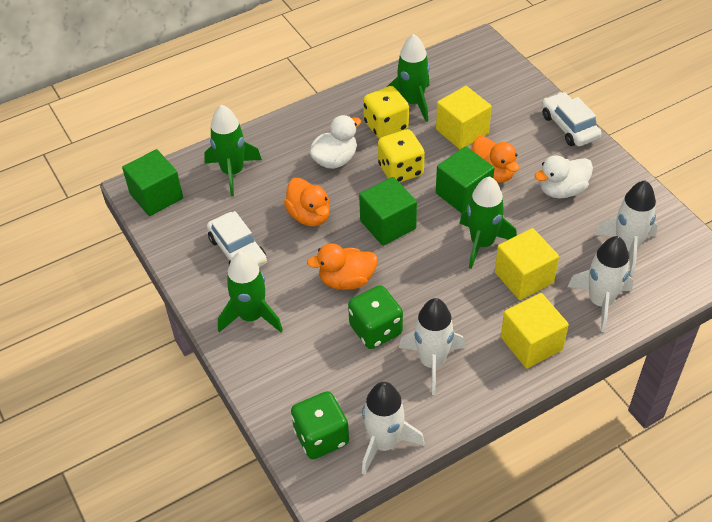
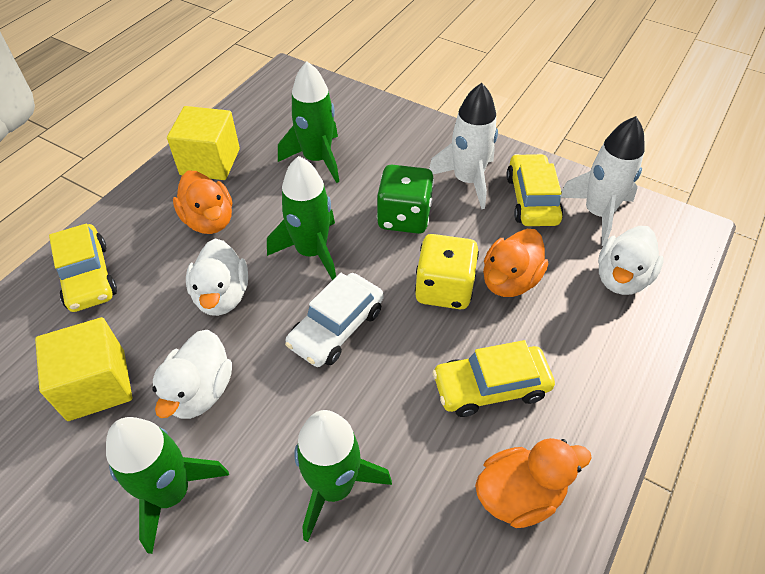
green cube: 3 -> 0
green dice: 2 -> 1
white car: 2 -> 1
white duck: 2 -> 3
white rocket: 4 -> 2
yellow car: 0 -> 3
yellow cube: 3 -> 2
yellow dice: 2 -> 1

